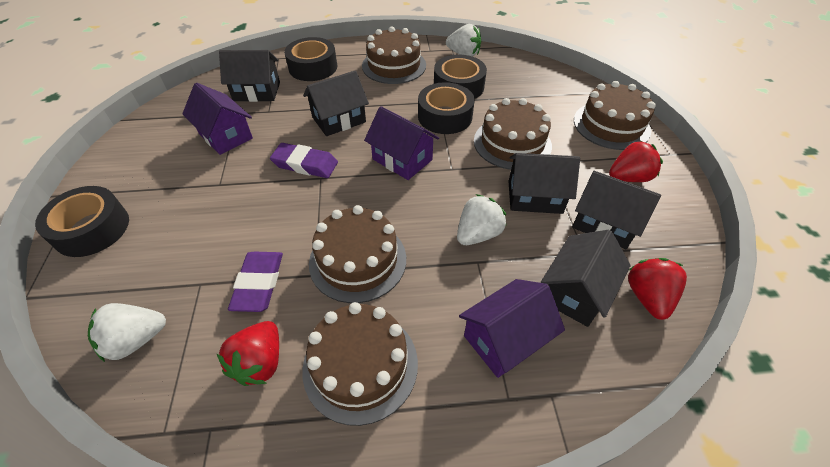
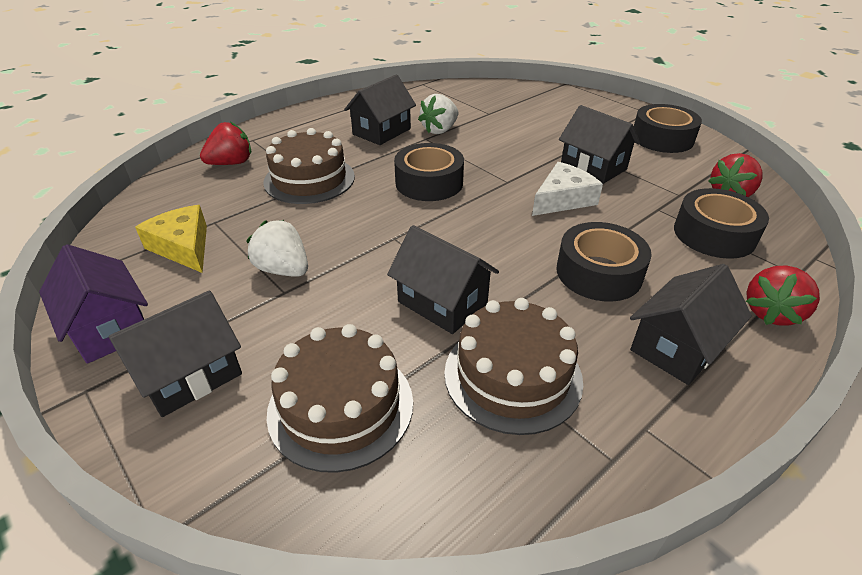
brown cake: 5 -> 3
purple eraser: 2 -> 0
purple house: 3 -> 1
white cheese: 0 -> 1
white strawberry: 3 -> 2
yellow cheese: 0 -> 1

